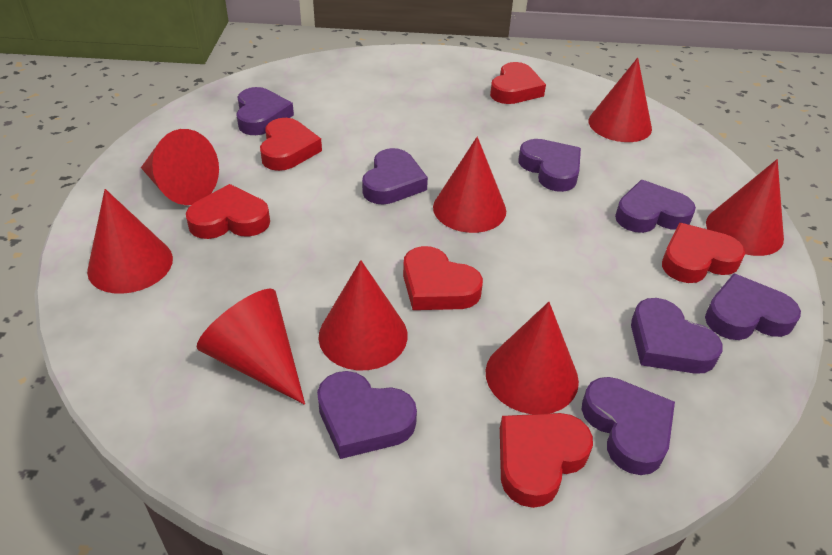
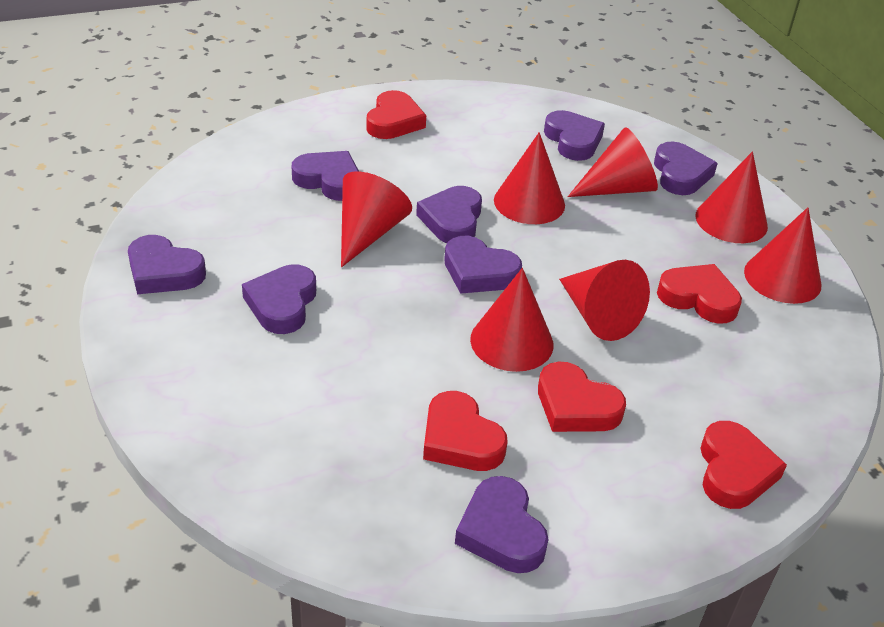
red cone: 8 -> 7
red heart: 6 -> 5

